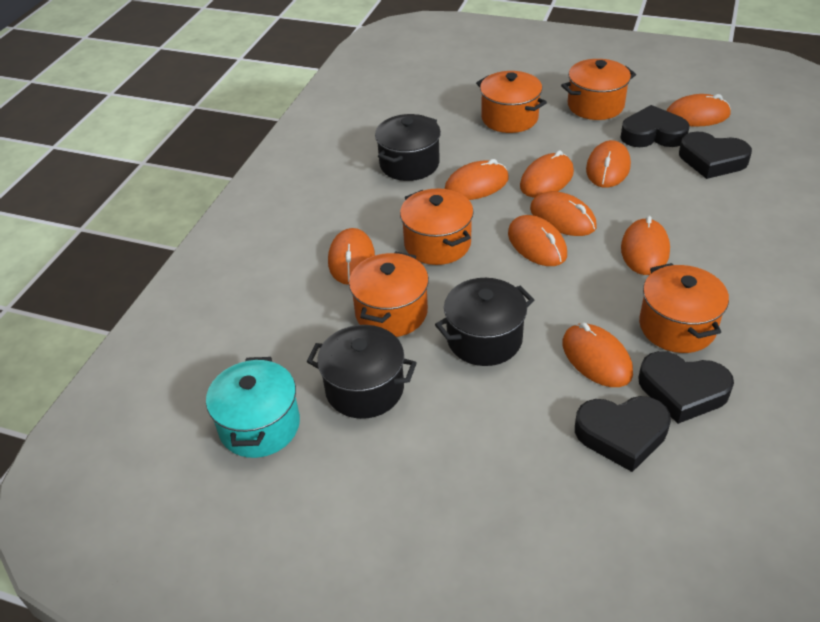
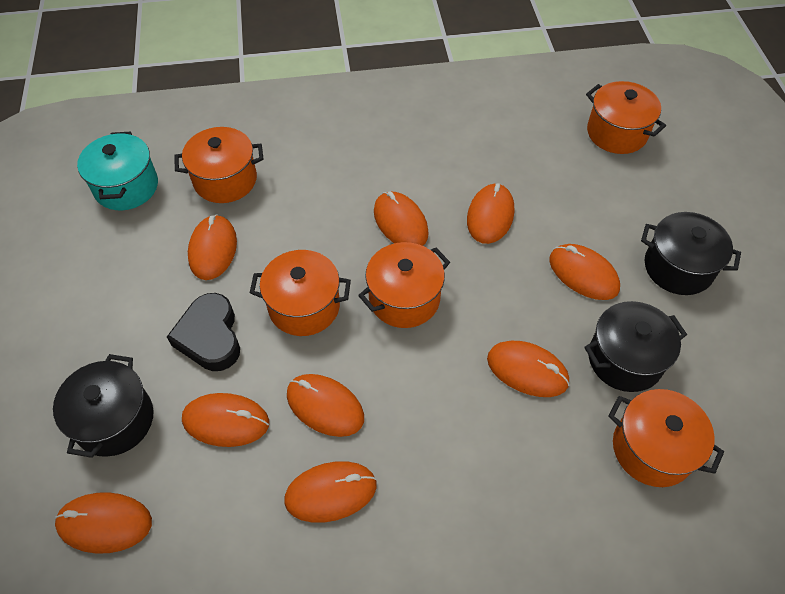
black heart: 4 -> 1

